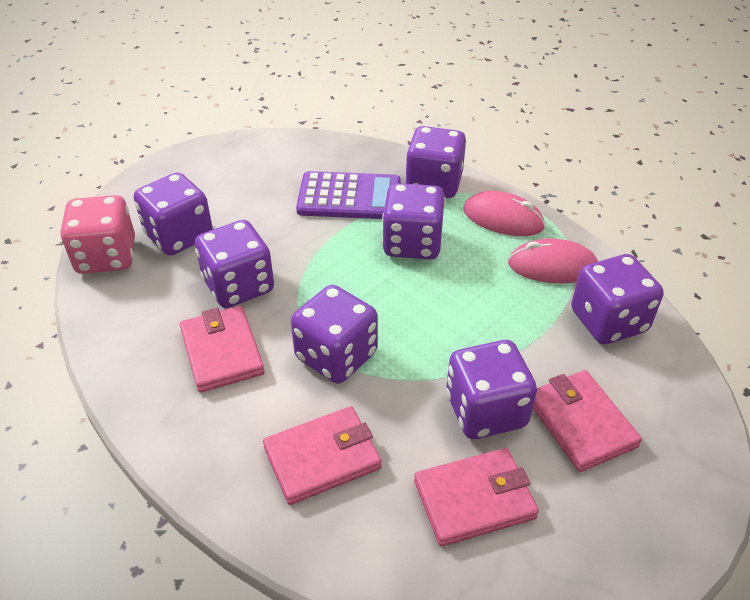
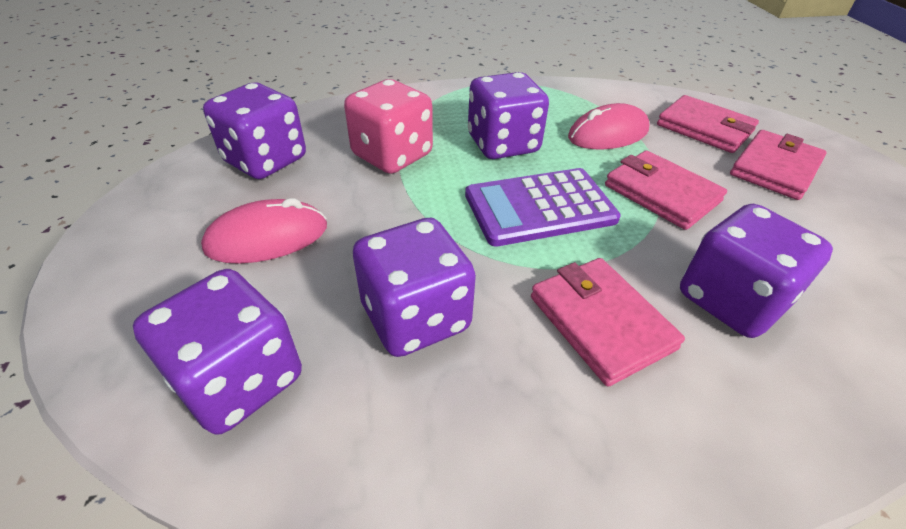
purple dice: 7 -> 5

